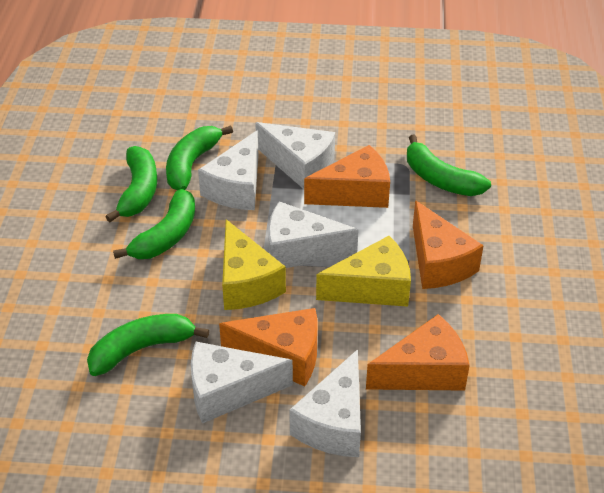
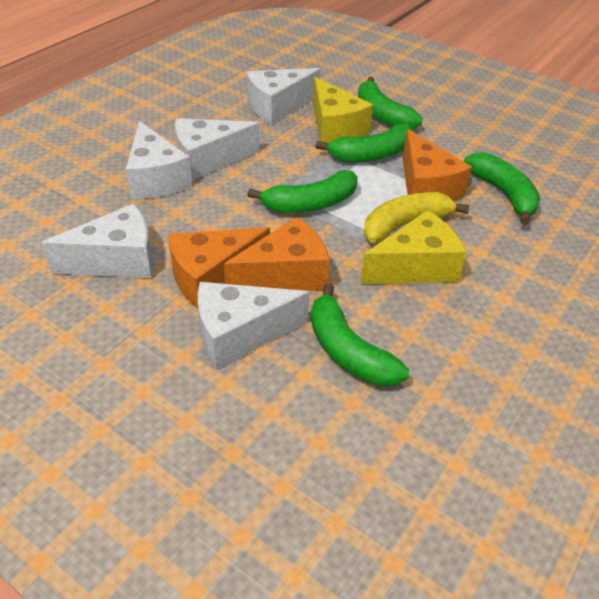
orange cheese: 4 -> 3
yellow banana: 0 -> 1

